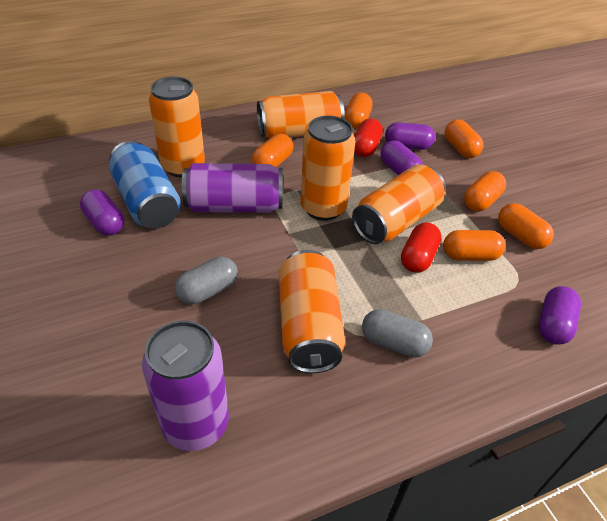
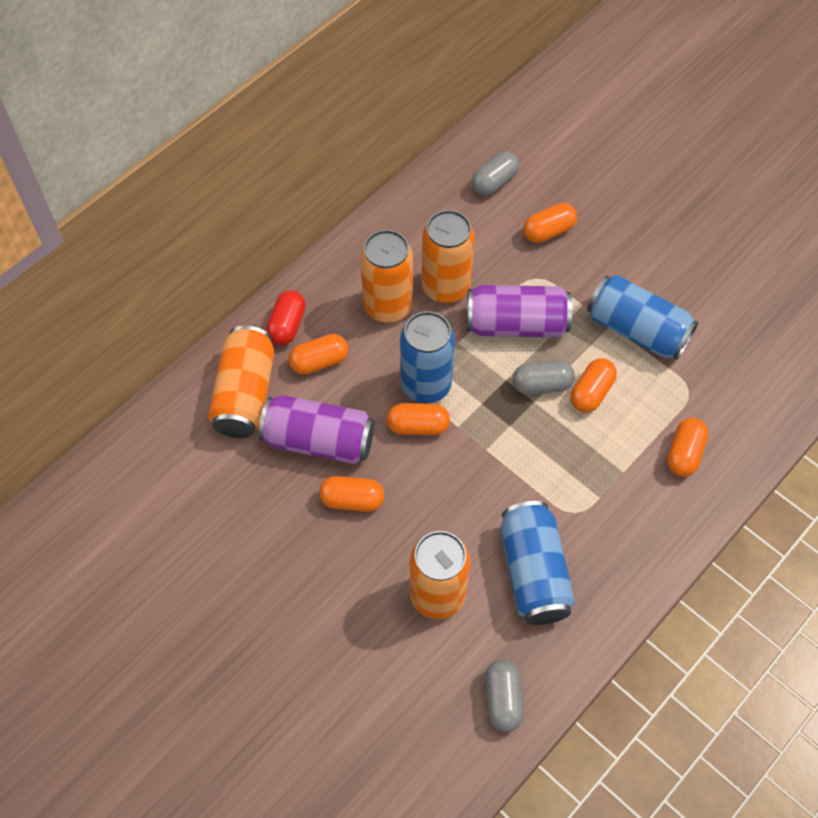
blue can: 1 -> 3
grey capsule: 2 -> 3
orange can: 5 -> 4
purple capsule: 4 -> 0
red capsule: 2 -> 1

